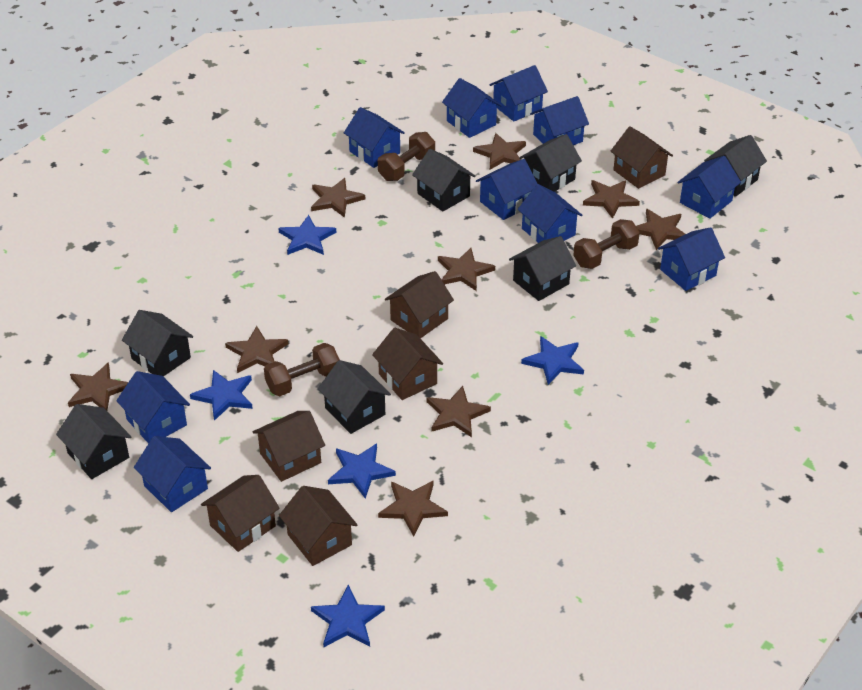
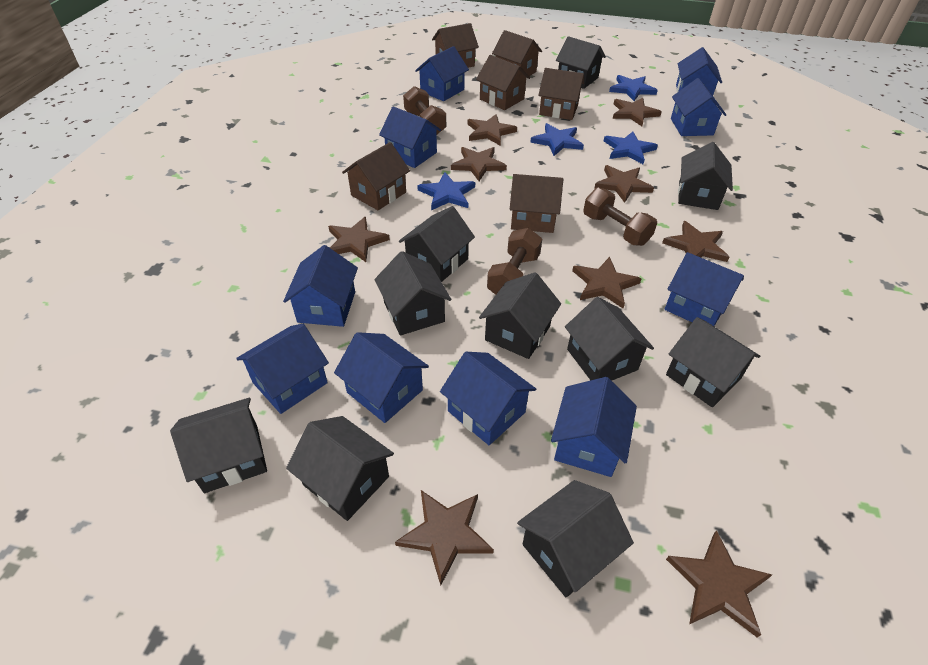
black house: 7 -> 10
blue star: 5 -> 4

